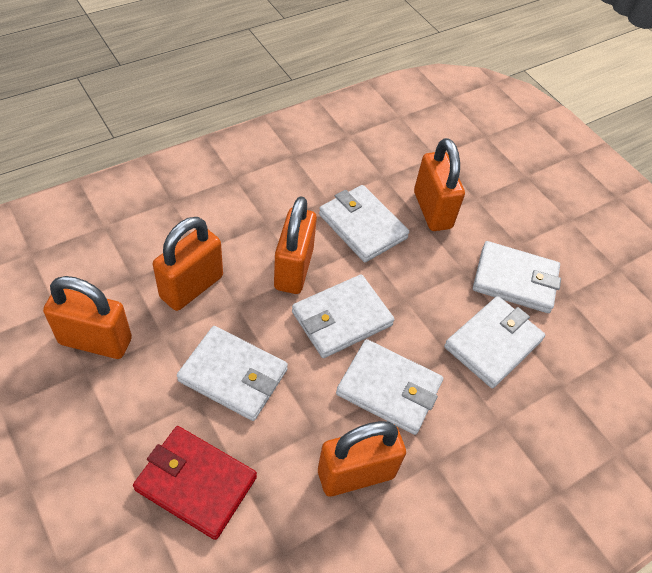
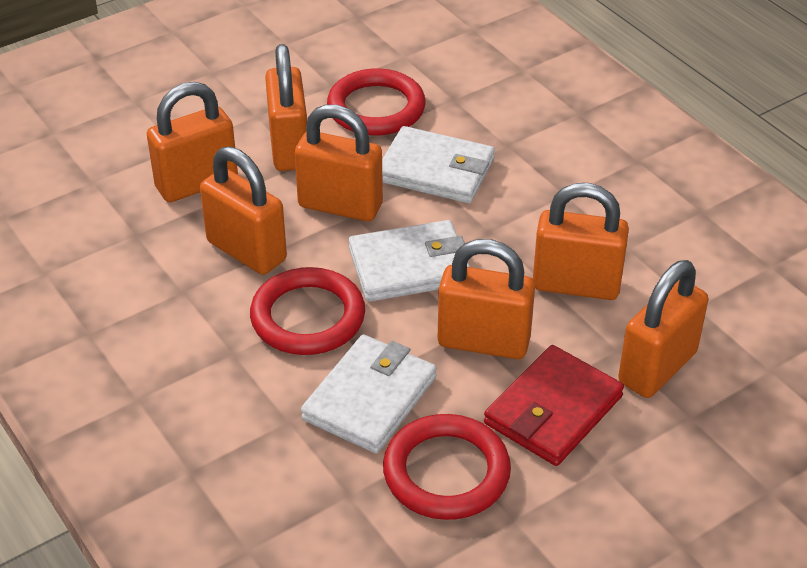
orange padlock: 5 -> 7
red ring: 0 -> 3
white wallet: 6 -> 3

